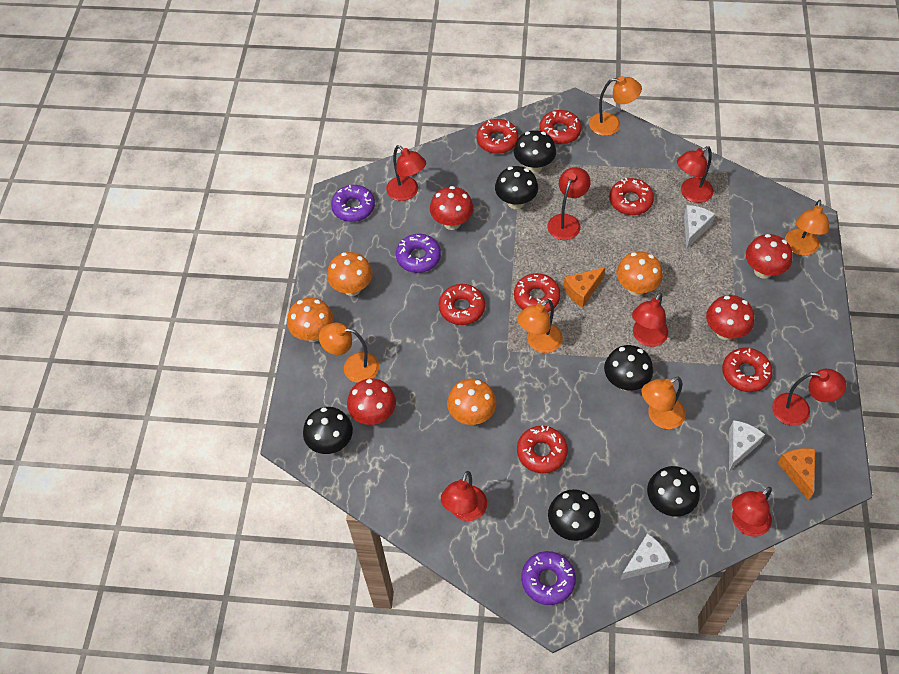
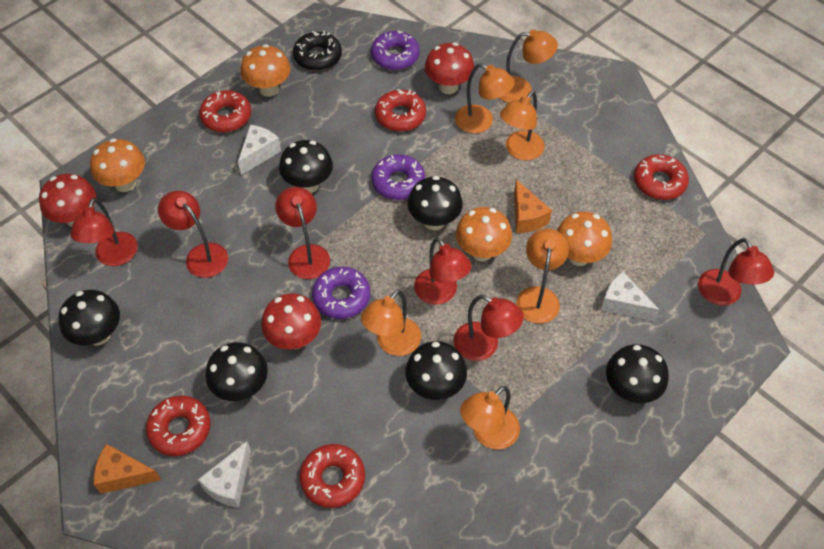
black donut: 0 -> 1
orange lamp: 5 -> 6
red donut: 7 -> 5
red lamp: 7 -> 6
red mushroom: 4 -> 3

